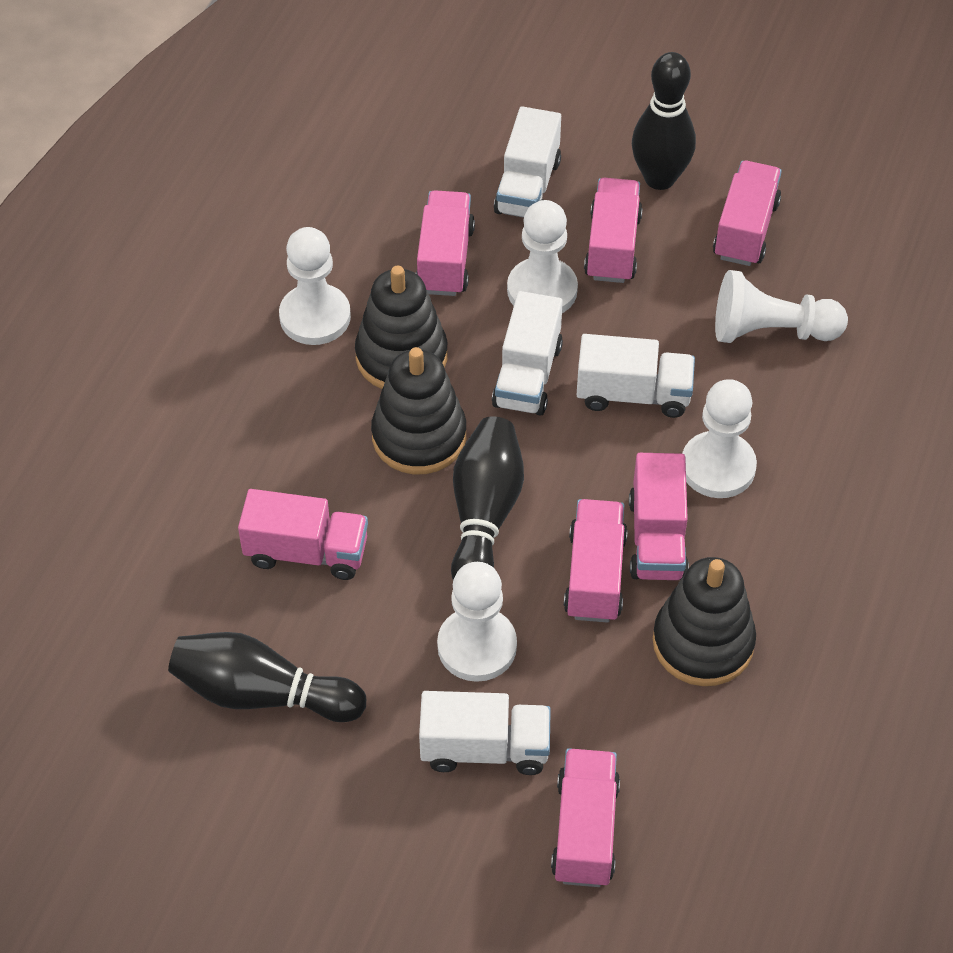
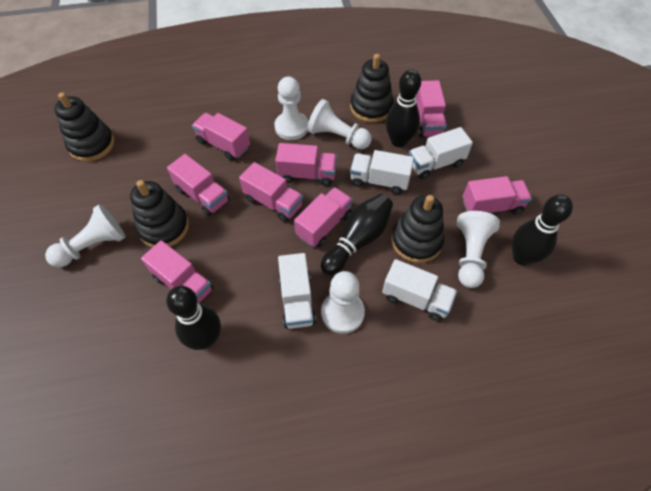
black bowling pin: 3 -> 4
black stacking toy: 3 -> 4
pink truck: 7 -> 8

